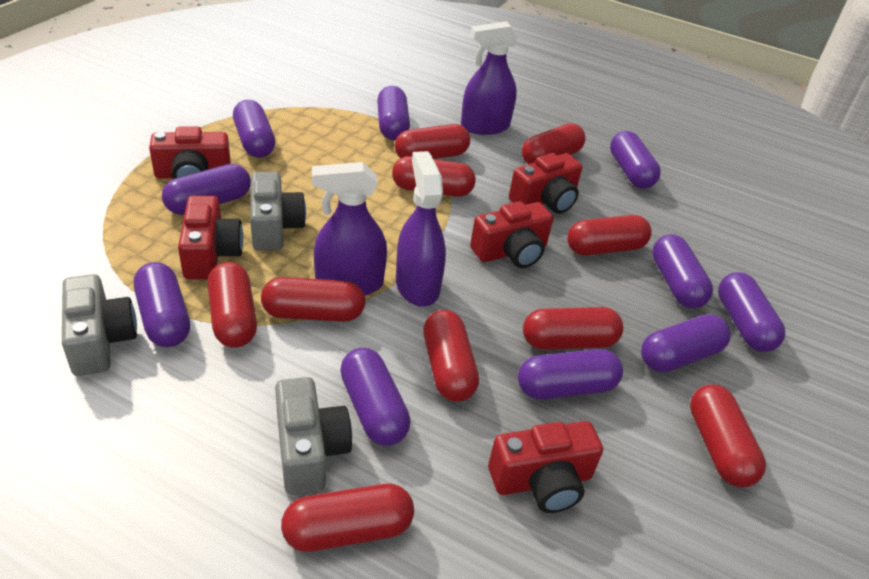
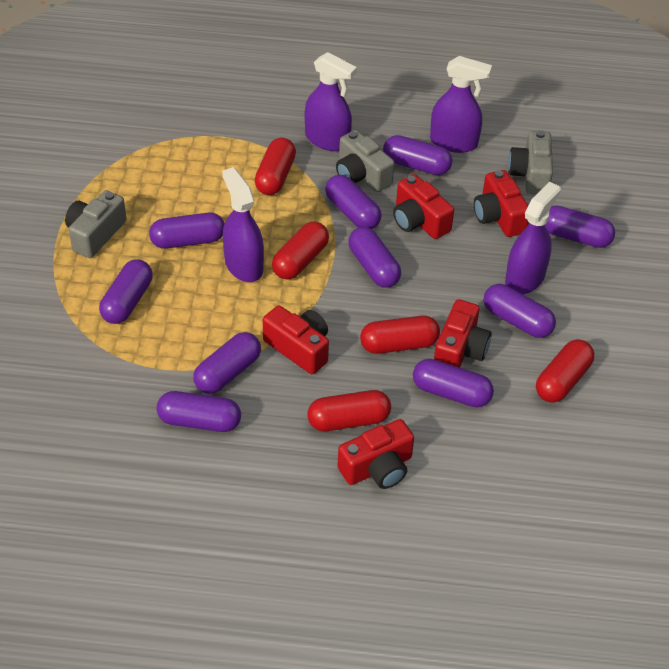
purple spray bottle: 3 -> 4
red capsule: 10 -> 5

